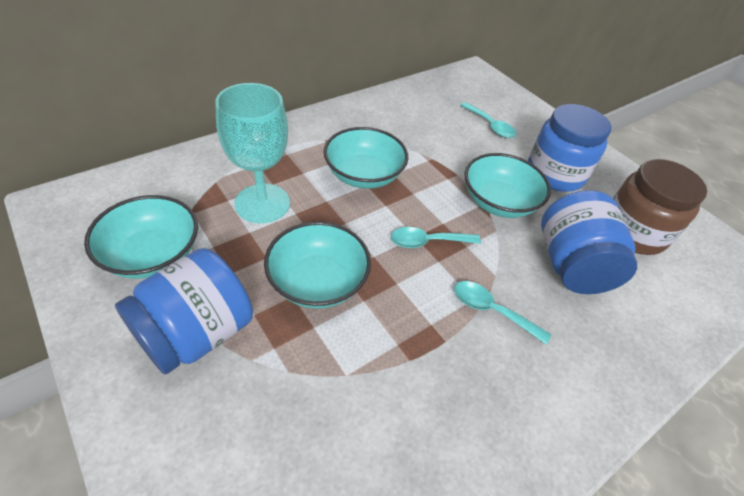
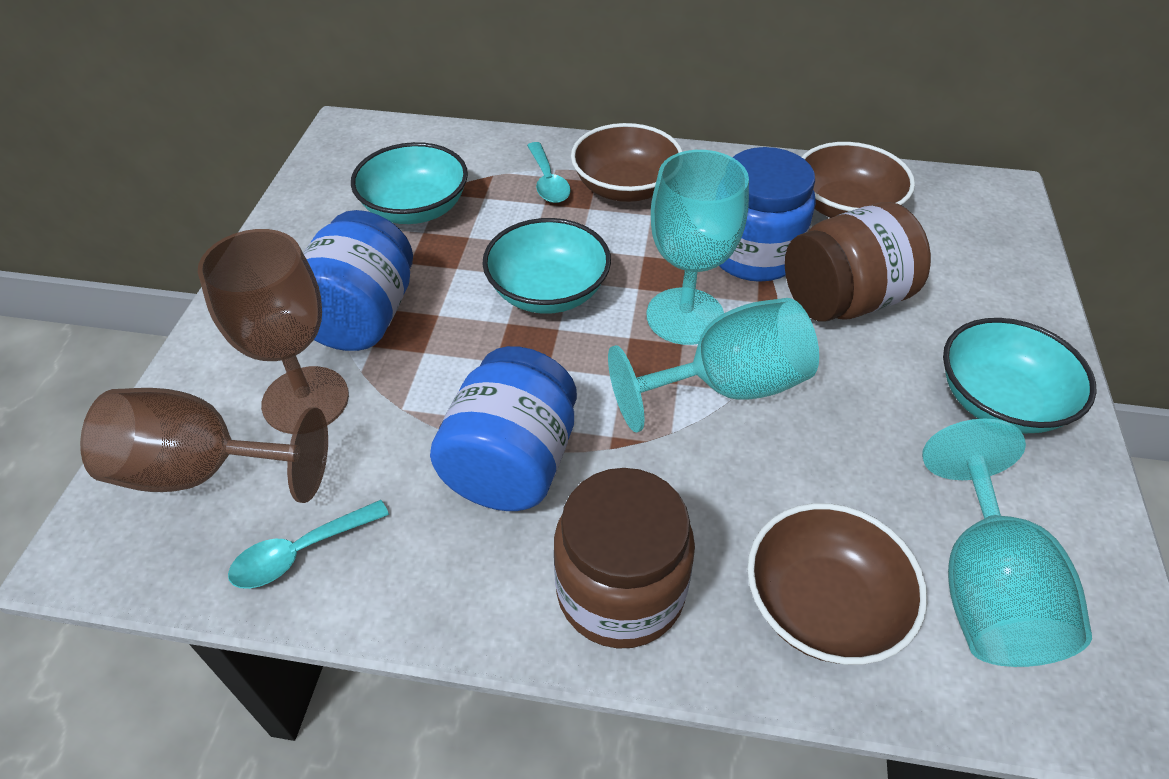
brown bowl: 0 -> 3
brown goblet: 0 -> 2
brown jar: 1 -> 2
turquoise bowl: 4 -> 3
turquoise goblet: 1 -> 3
turquoise spoon: 3 -> 2

